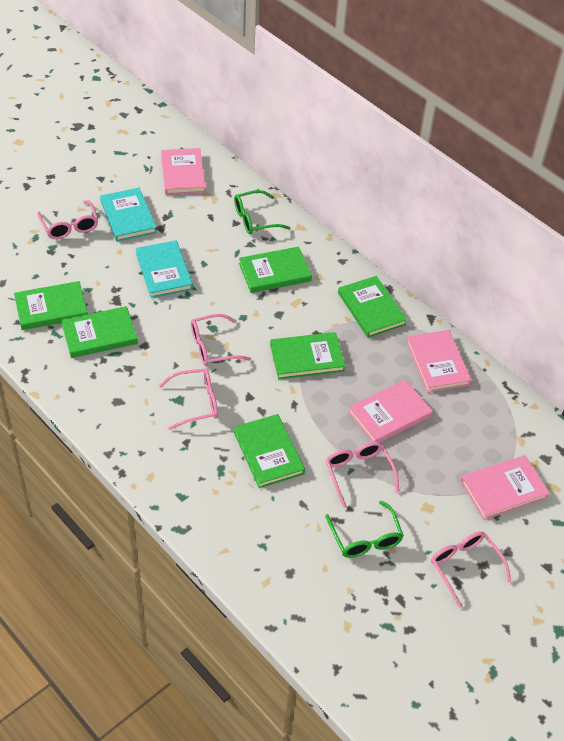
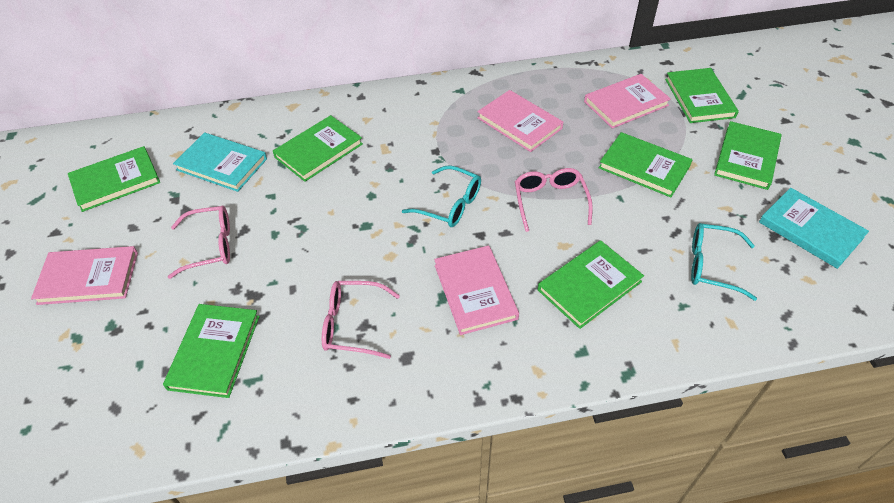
green book: 6 -> 7
green glasses: 2 -> 0
pink glasses: 5 -> 3
turquoise glasses: 0 -> 2

